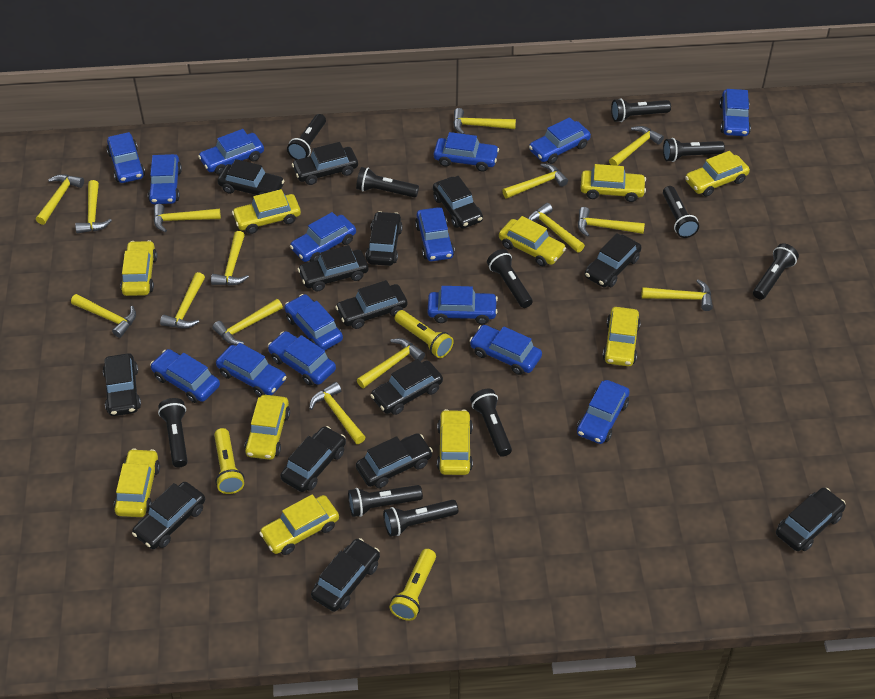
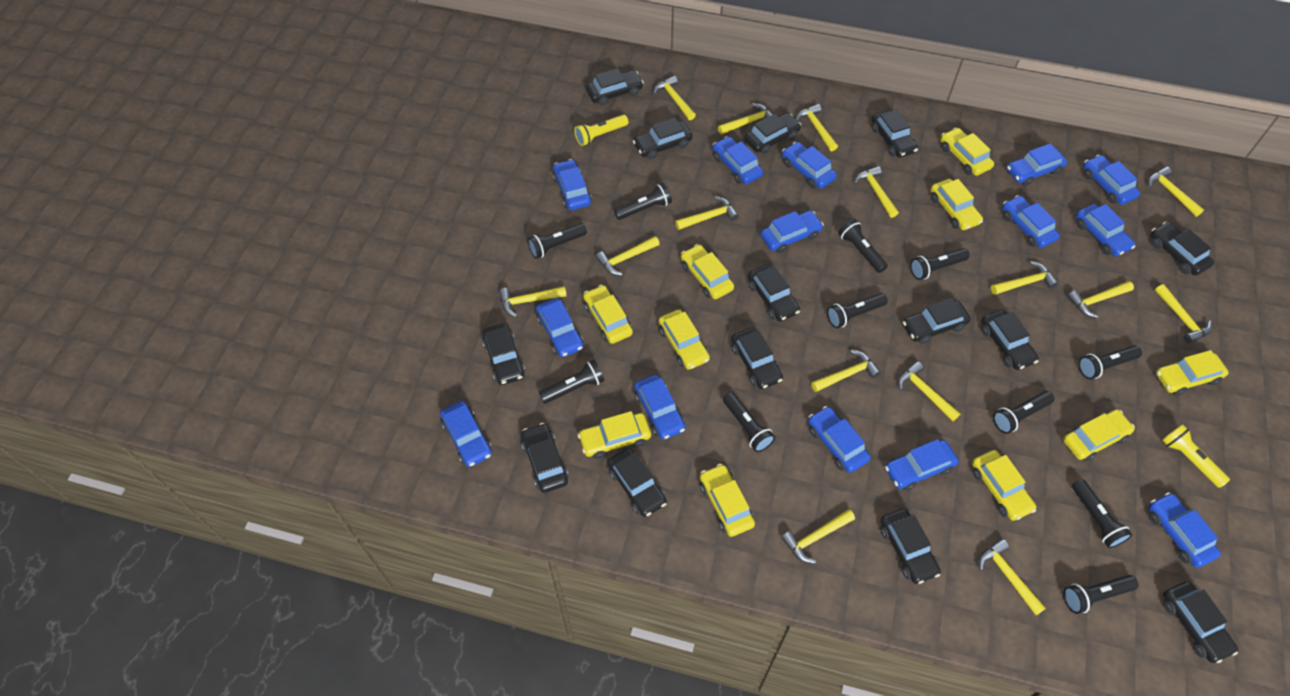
blue car: 15 -> 14
yellow flashlight: 3 -> 2

